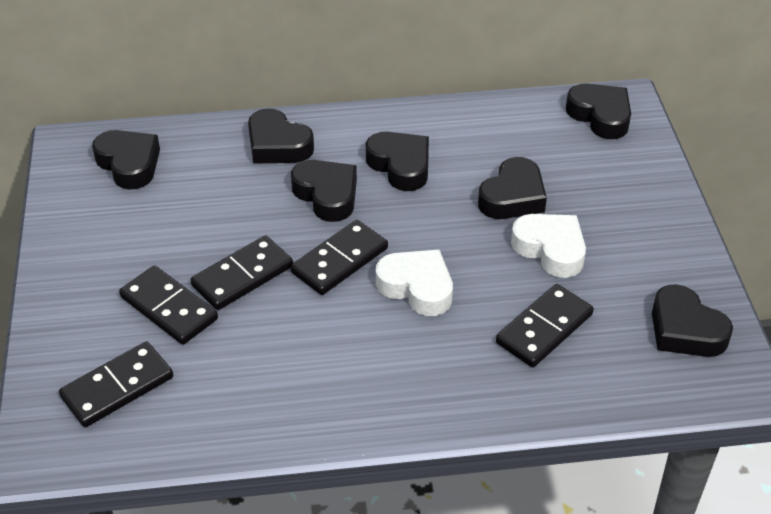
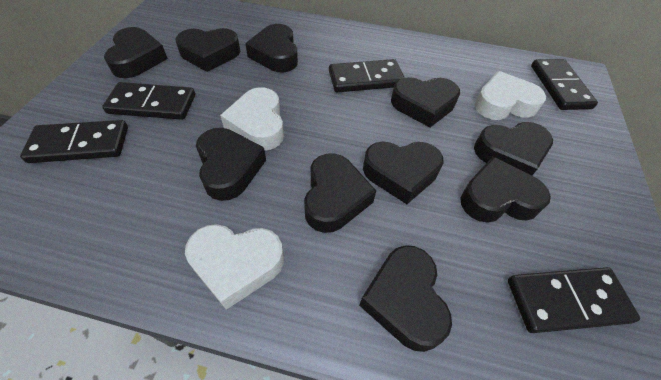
black heart: 7 -> 10
white heart: 2 -> 3

